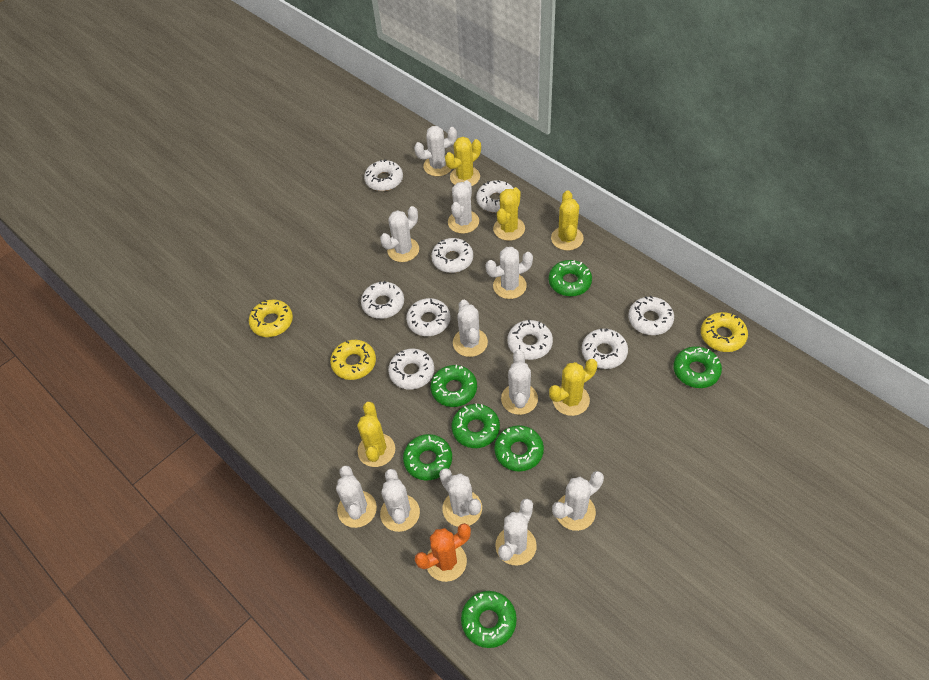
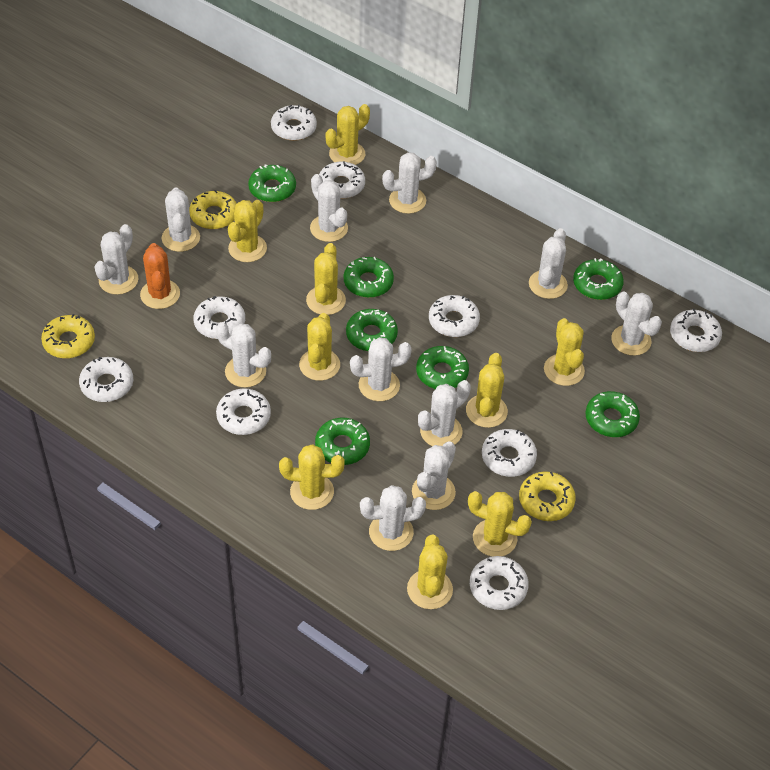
yellow cactus: 5 -> 9

